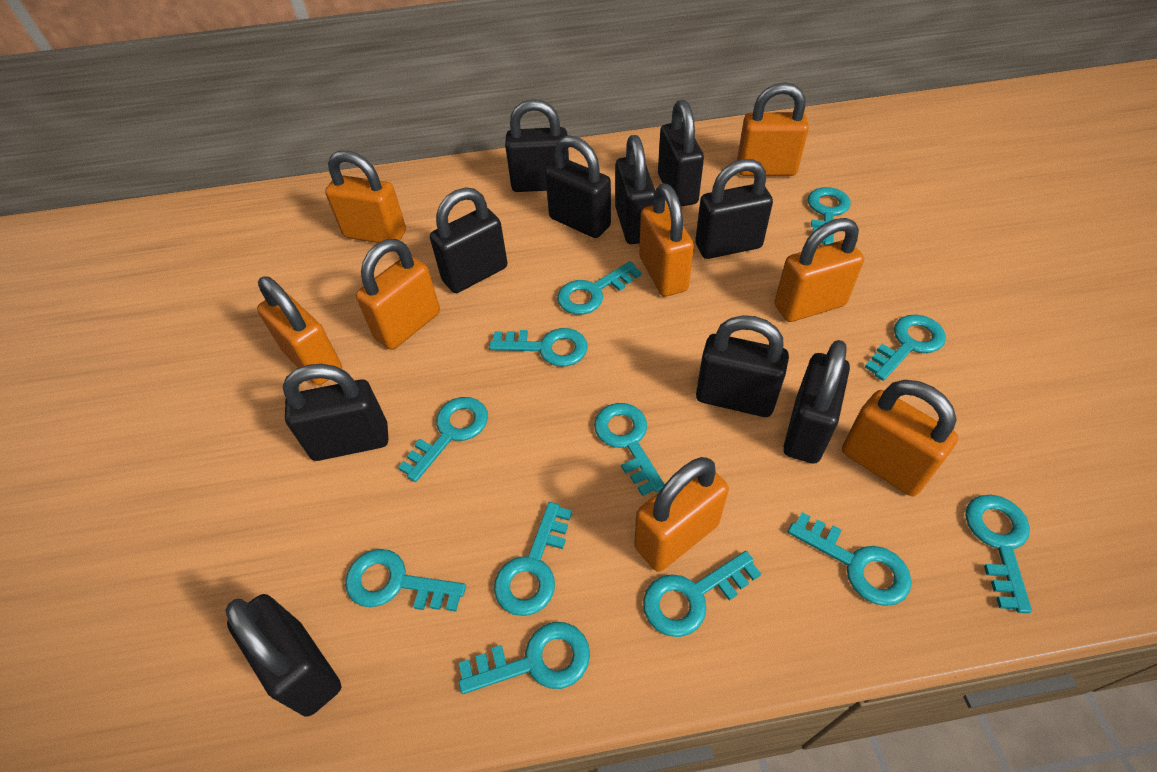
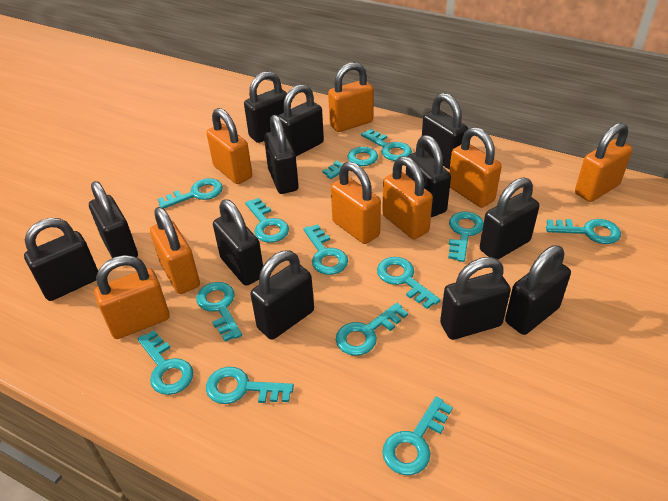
black padlock: 10 -> 12
turquoise key: 12 -> 13

